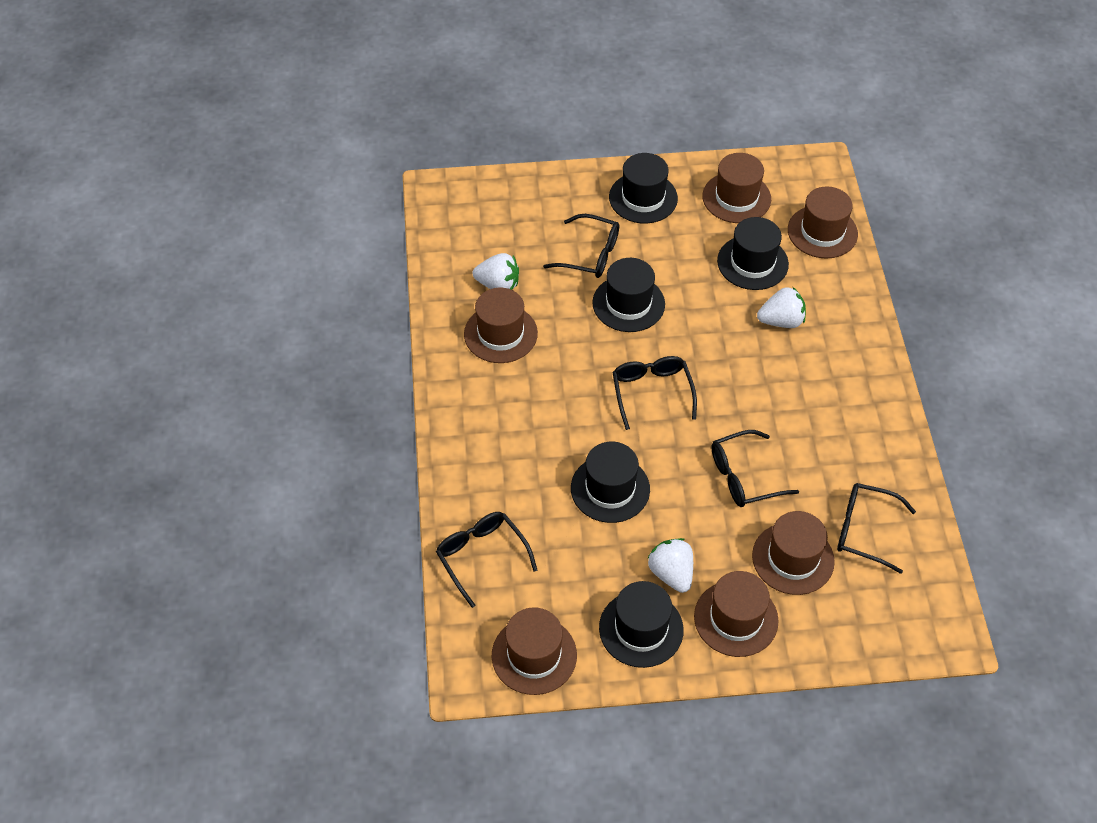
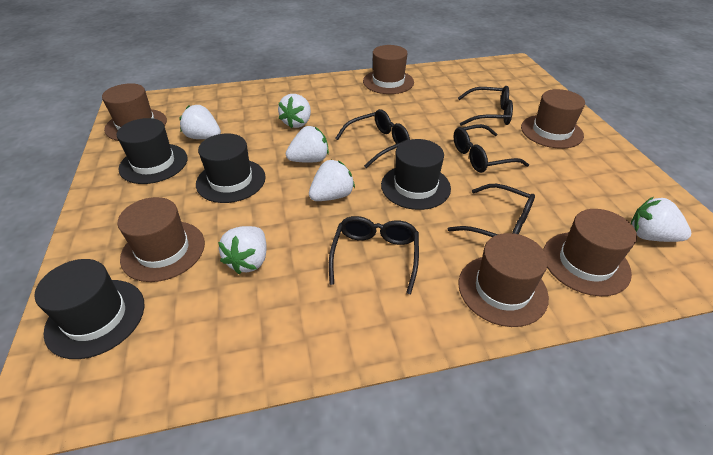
black hat: 5 -> 4
white strawberry: 3 -> 6

